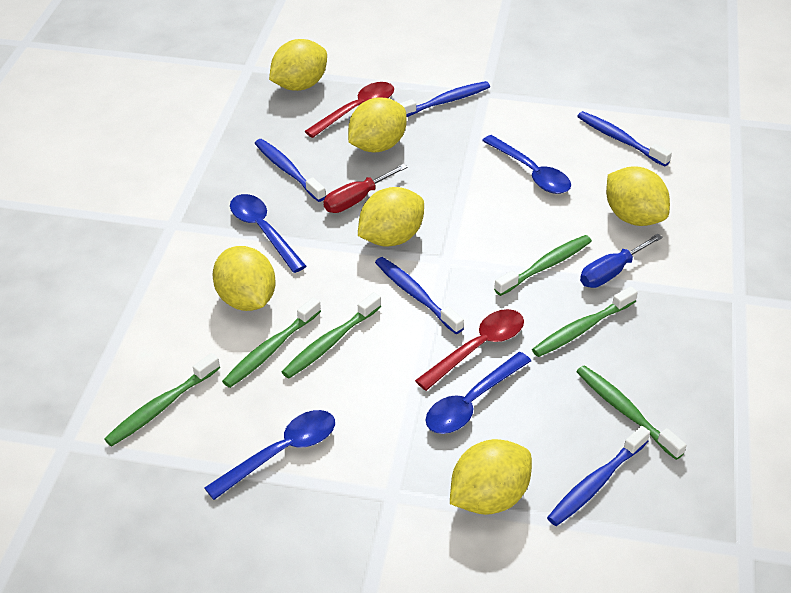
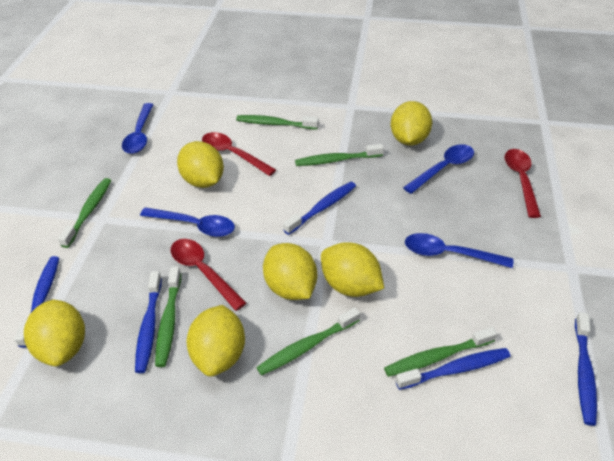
blue screwdriver: 1 -> 0
red screwdriver: 1 -> 0
red spoon: 2 -> 3

